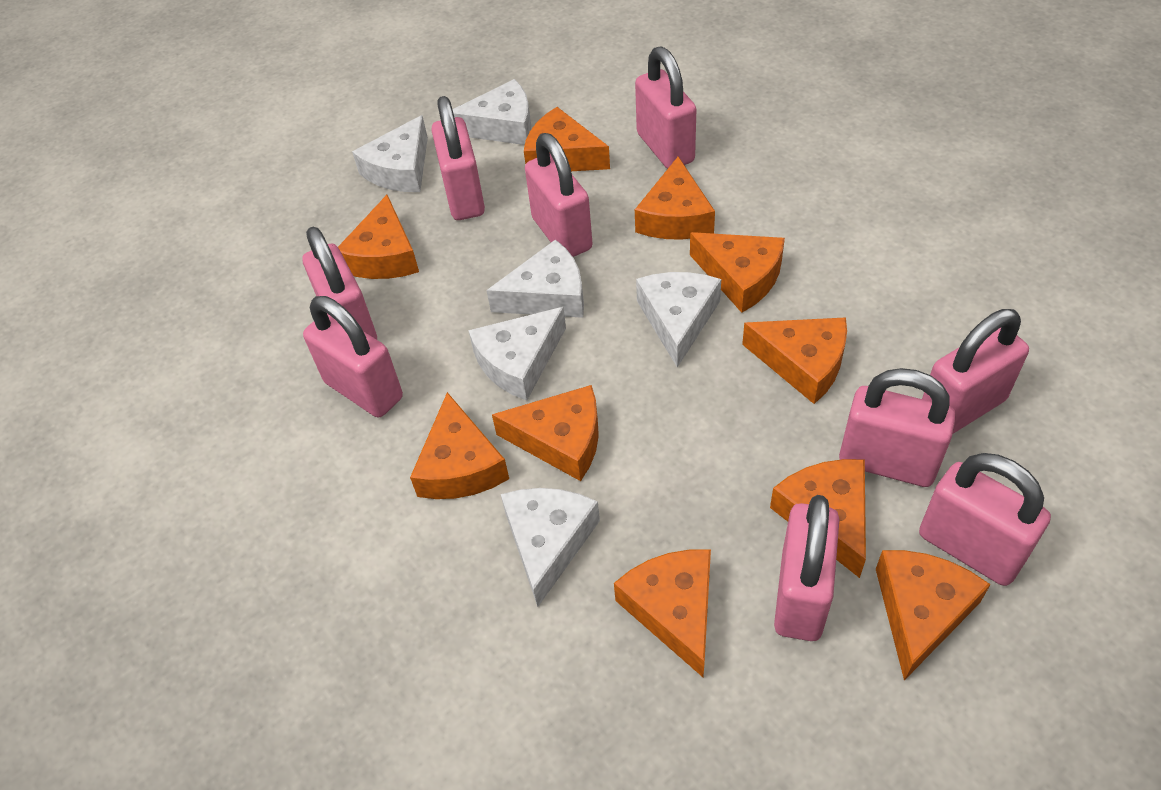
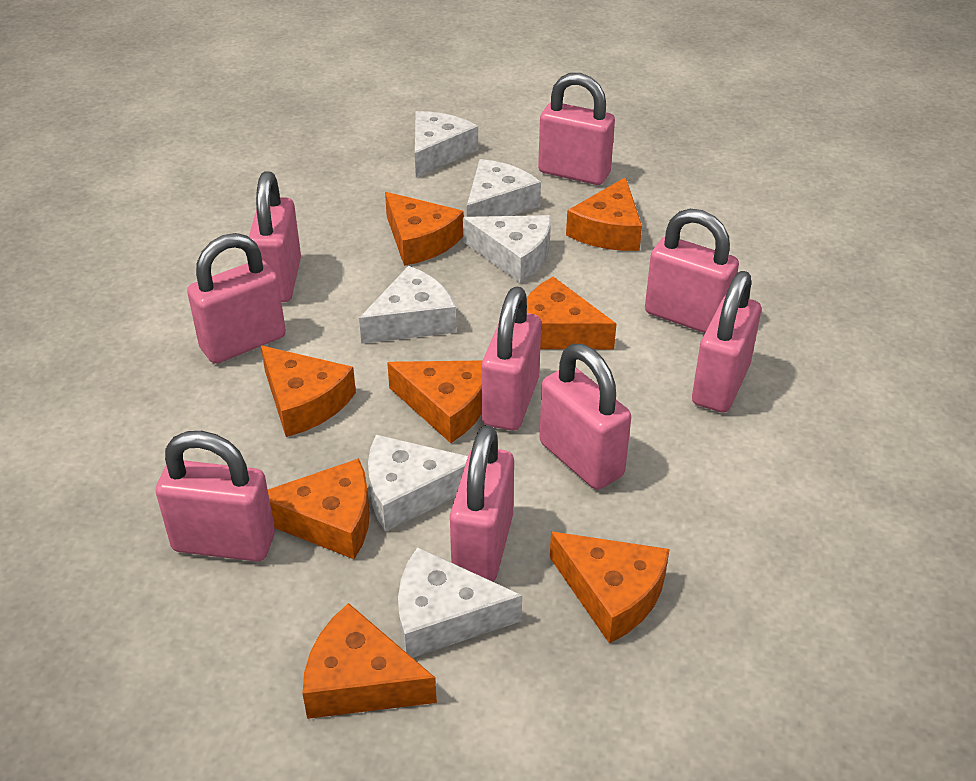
orange cheese: 10 -> 8

